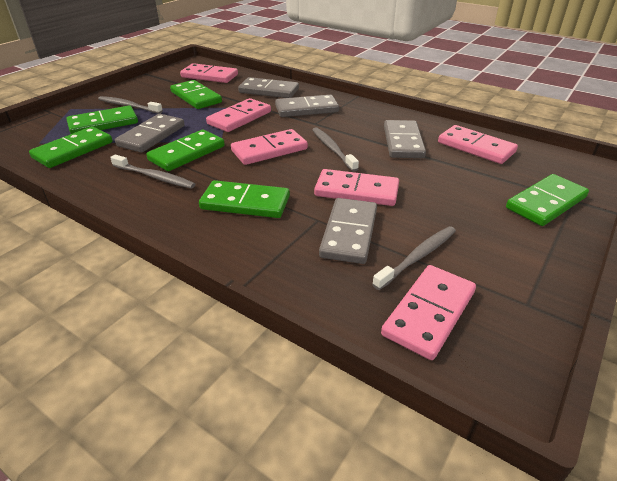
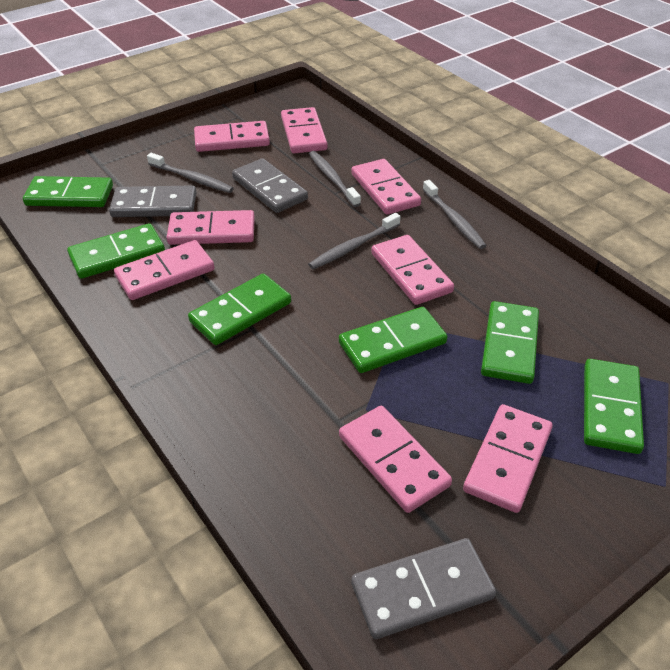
grey domino: 5 -> 3
pink domino: 6 -> 8

